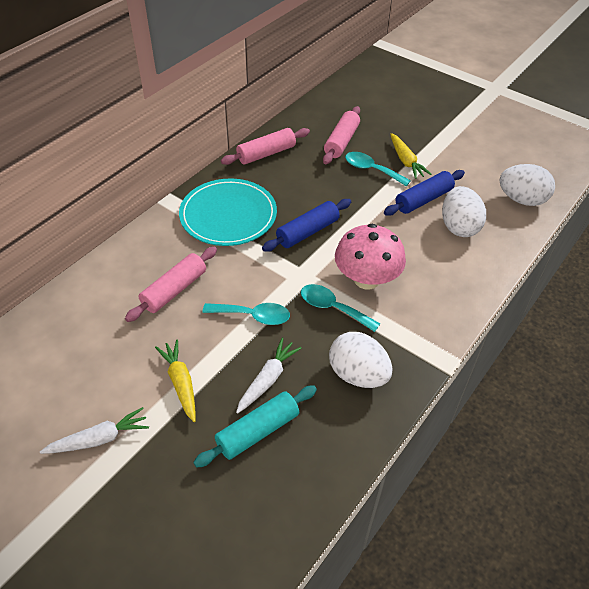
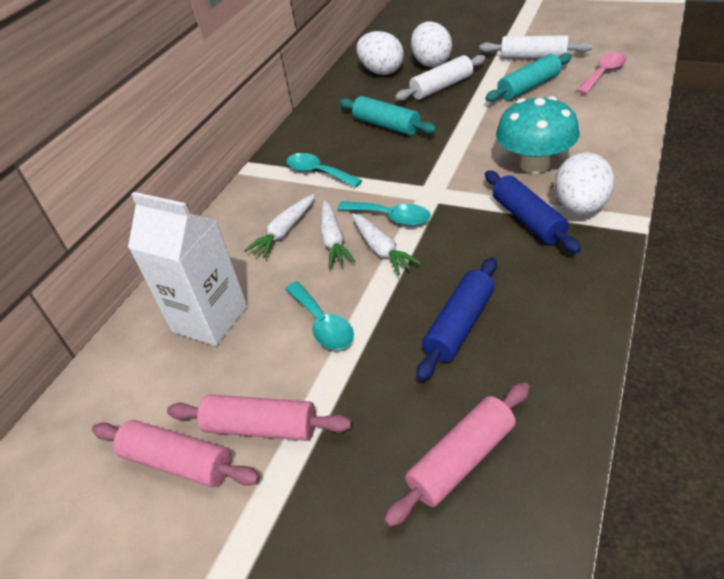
pink mushroom: 1 -> 0
pink spoon: 0 -> 1
turquoise mushroom: 0 -> 1
turquoise plate: 1 -> 0
turquoise rolling pin: 1 -> 2
white carrot: 2 -> 3
white carton: 0 -> 1
white rolling pin: 0 -> 2
yellow carrot: 2 -> 0

